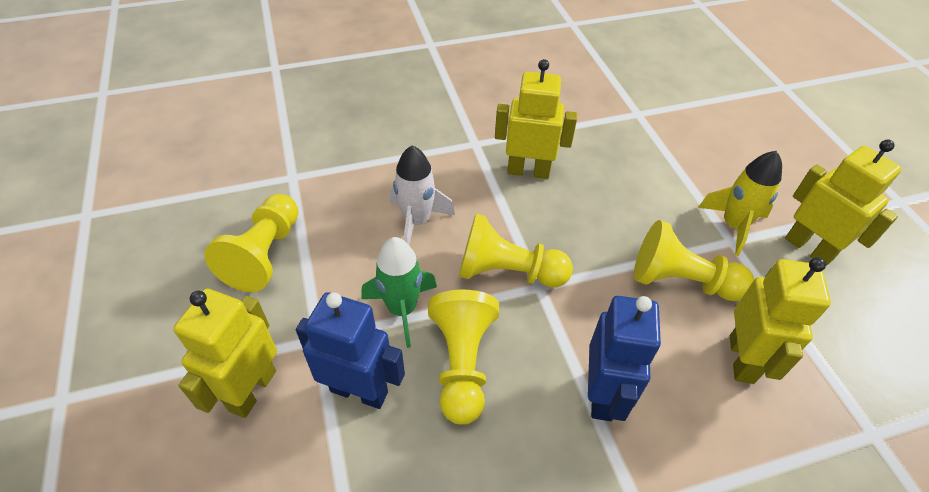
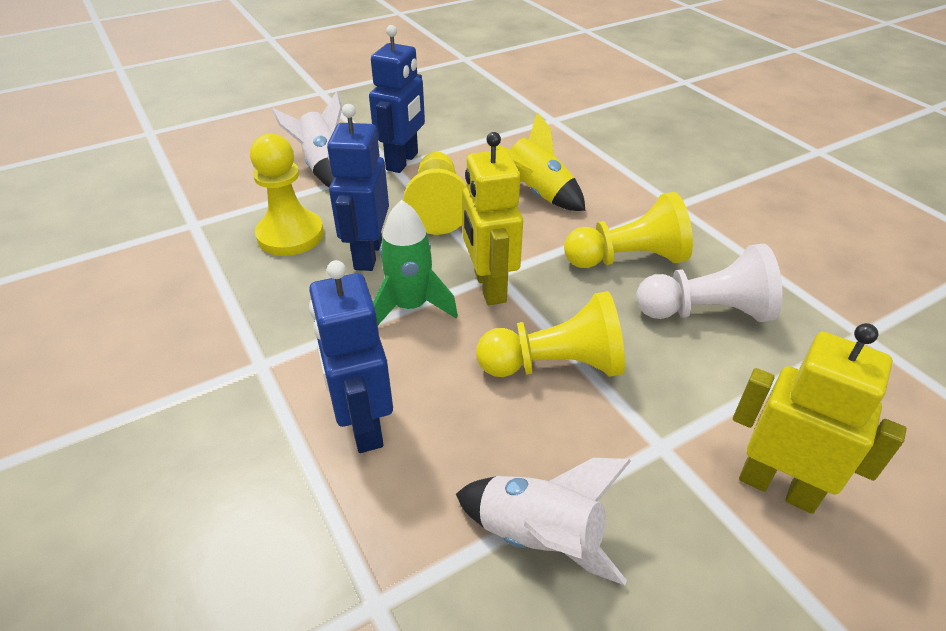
blue robot: 2 -> 3
white pawn: 0 -> 1
white rocket: 1 -> 2
yellow robot: 4 -> 2

